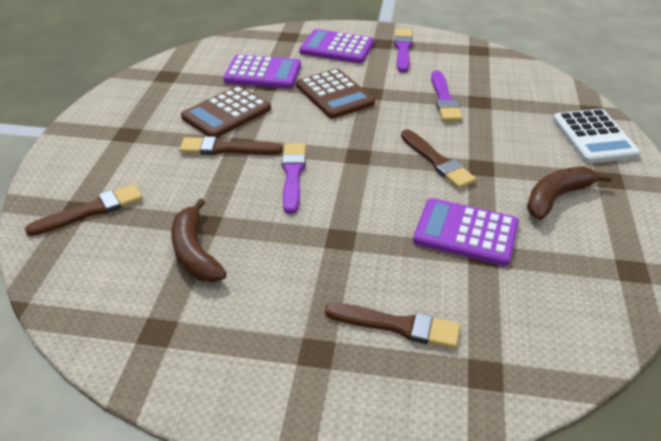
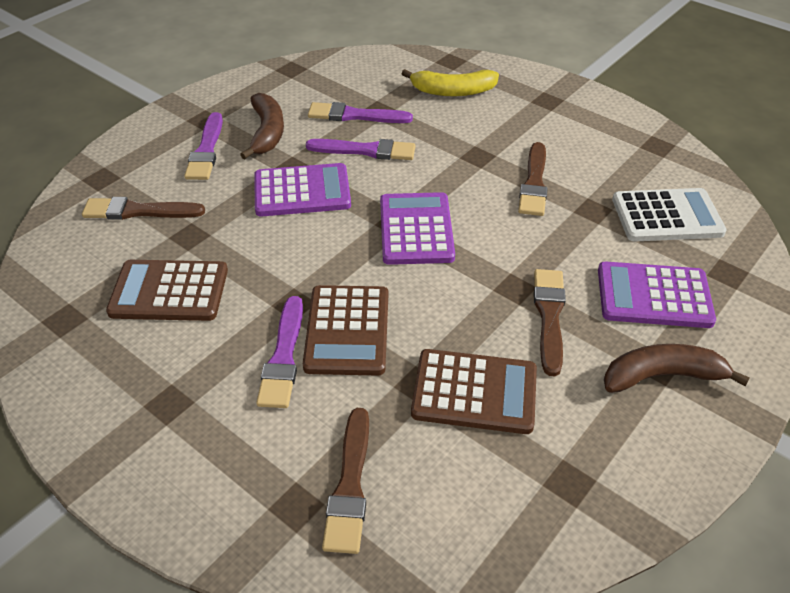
brown calculator: 2 -> 3
purple brush: 3 -> 4
yellow banana: 0 -> 1

